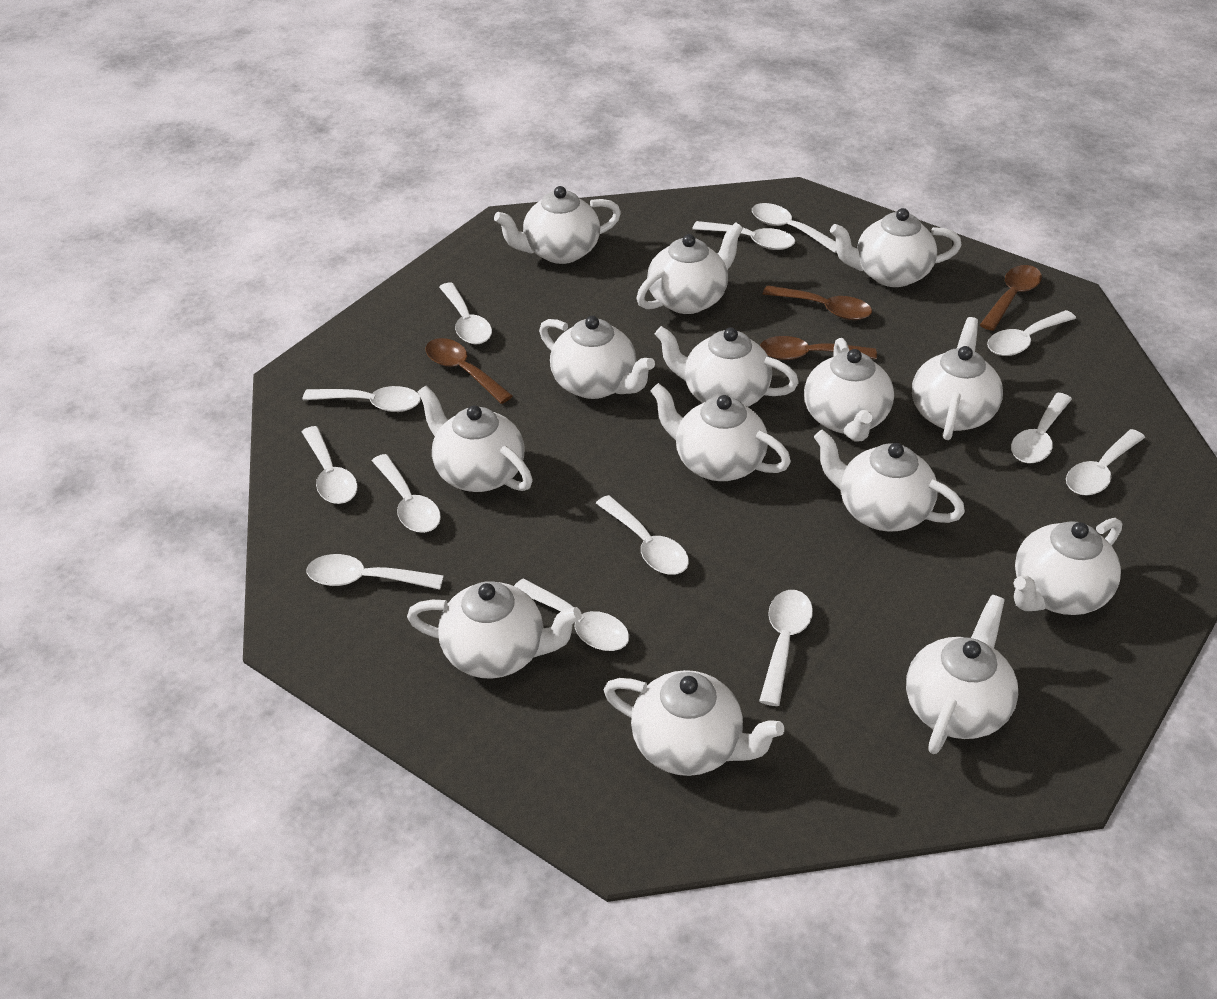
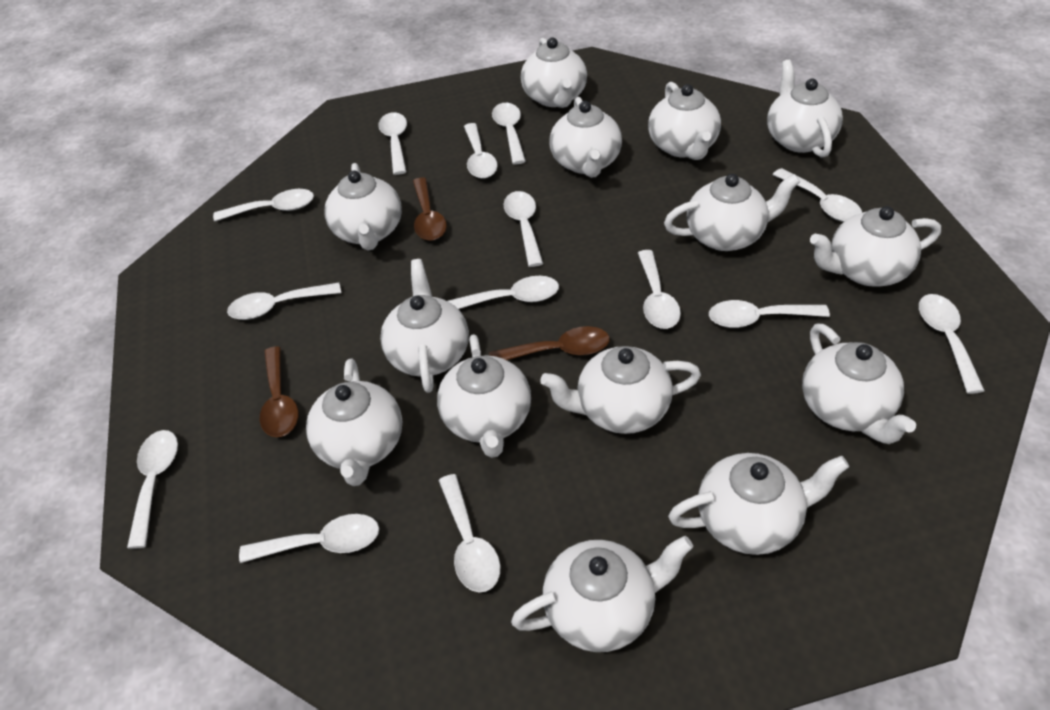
brown spoon: 4 -> 3
white spoon: 13 -> 14

